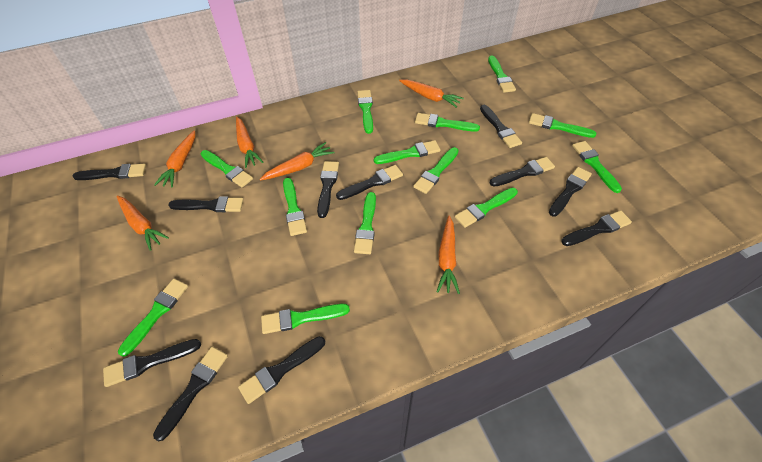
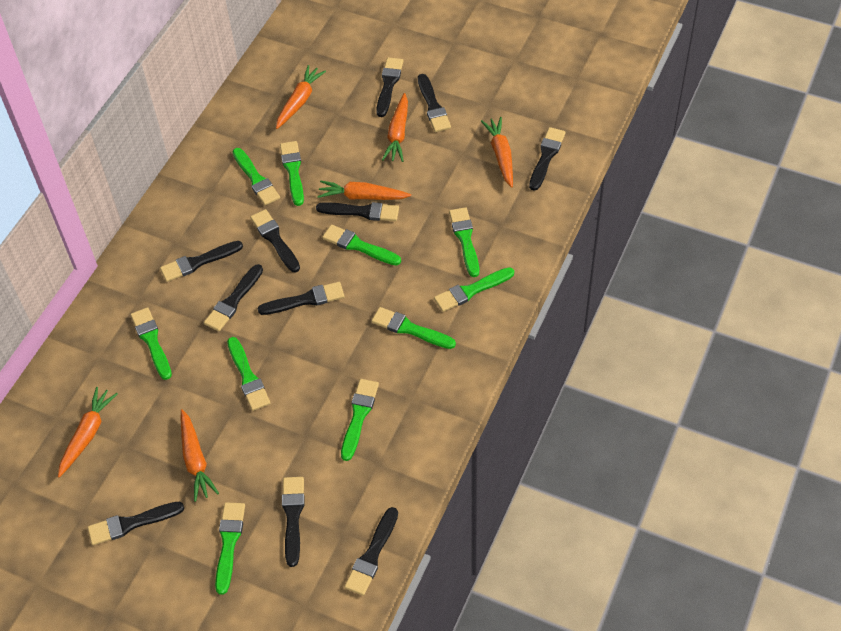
green brush: 13 -> 10

